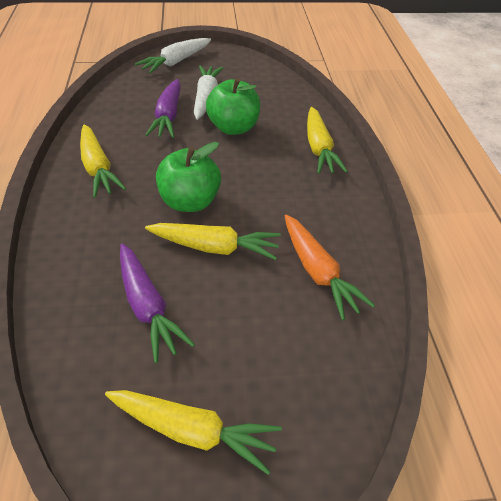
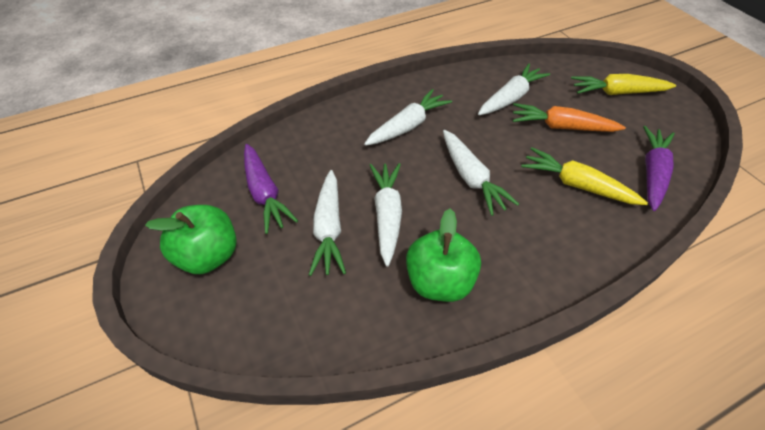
white carrot: 2 -> 5
yellow carrot: 4 -> 2

